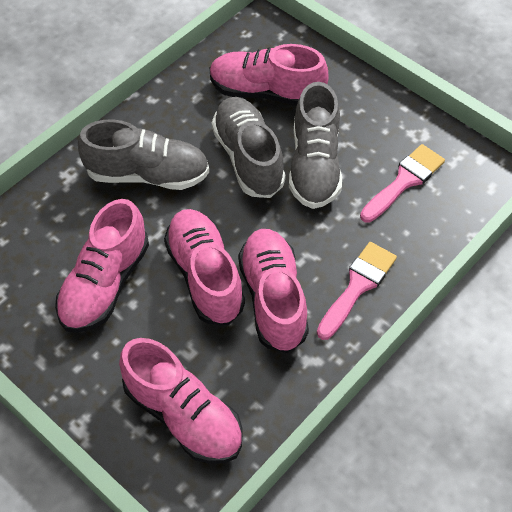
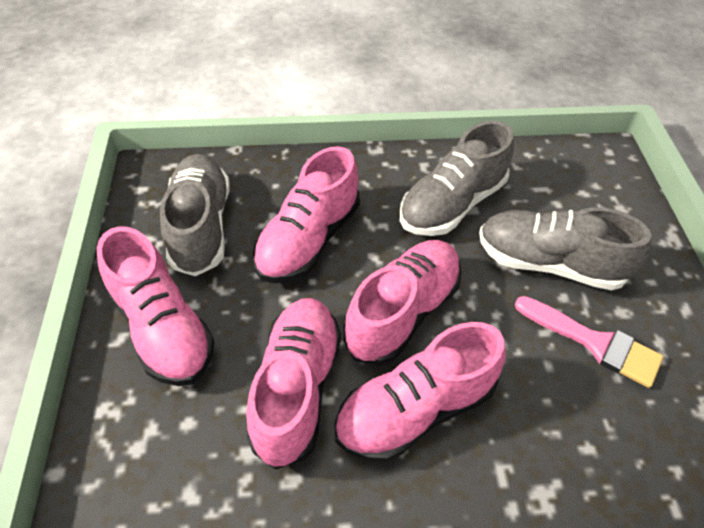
pink brush: 2 -> 1

